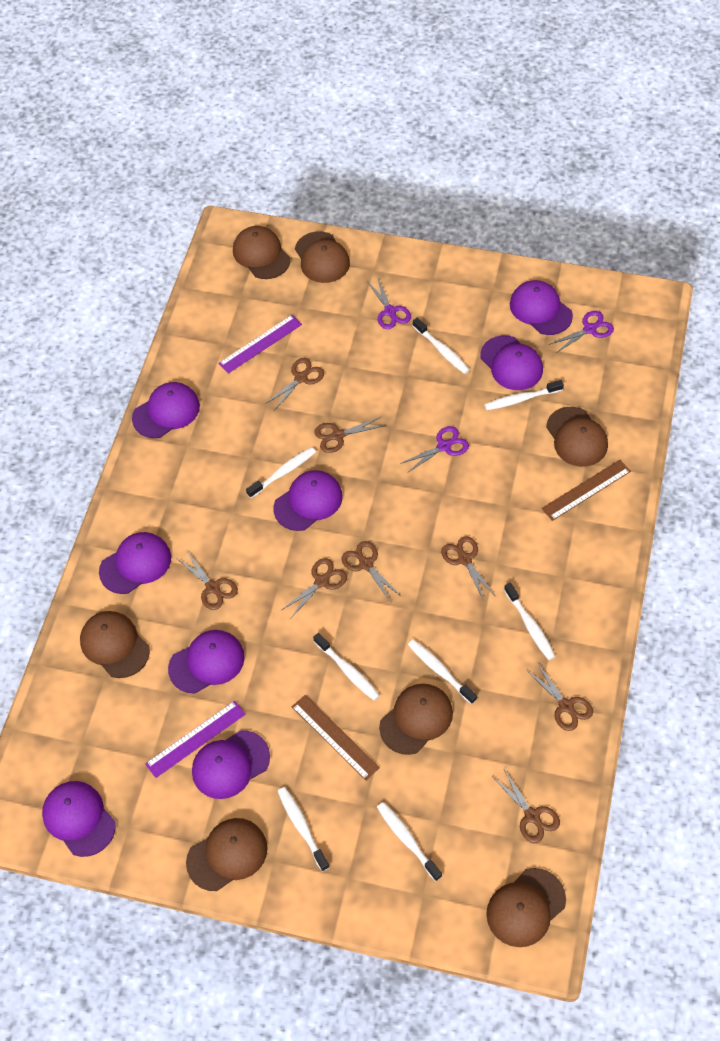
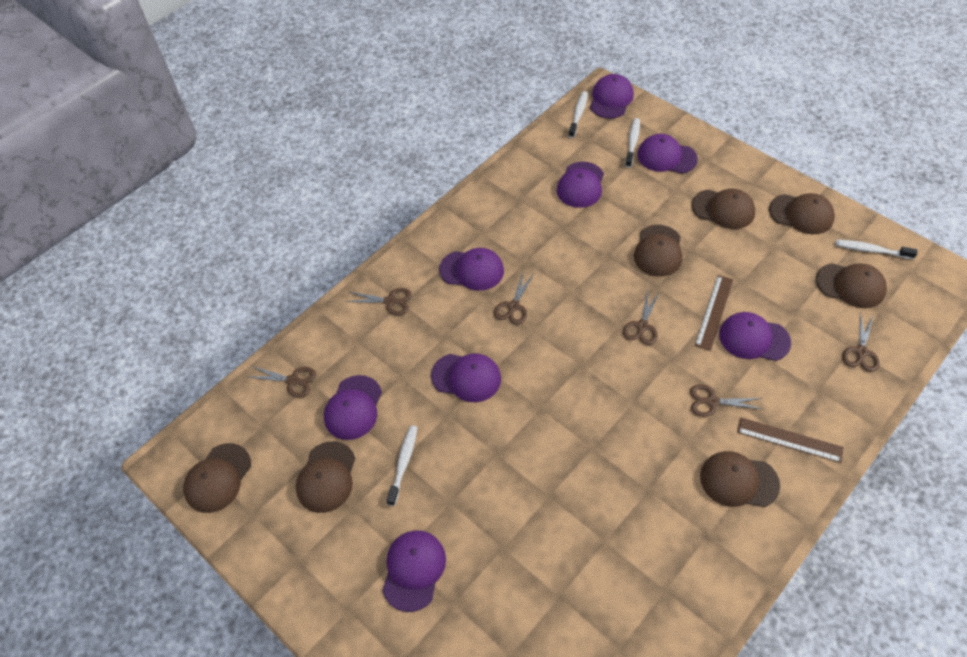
brown scissors: 8 -> 6
purple ruler: 2 -> 0
purple scissors: 3 -> 0
white toothbrush: 8 -> 4

